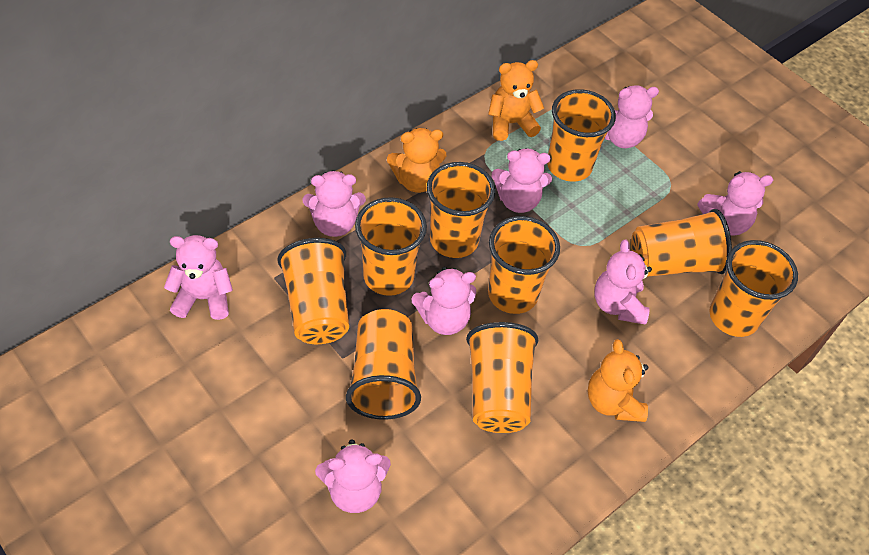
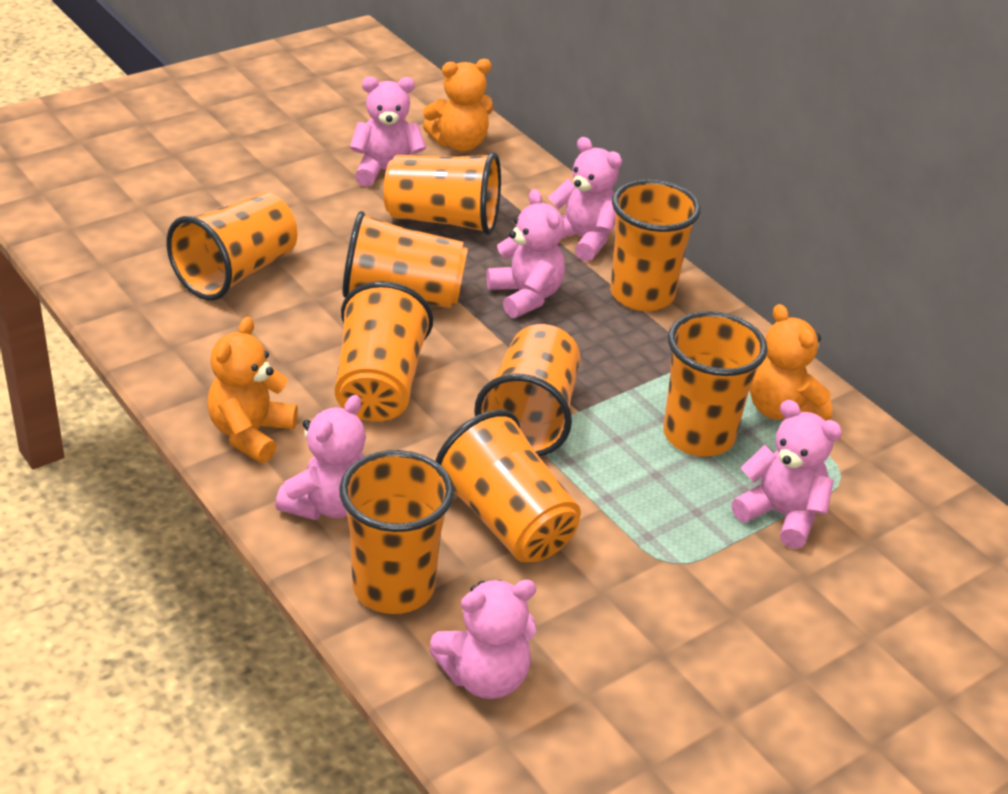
pink teddy bear: 8 -> 6

